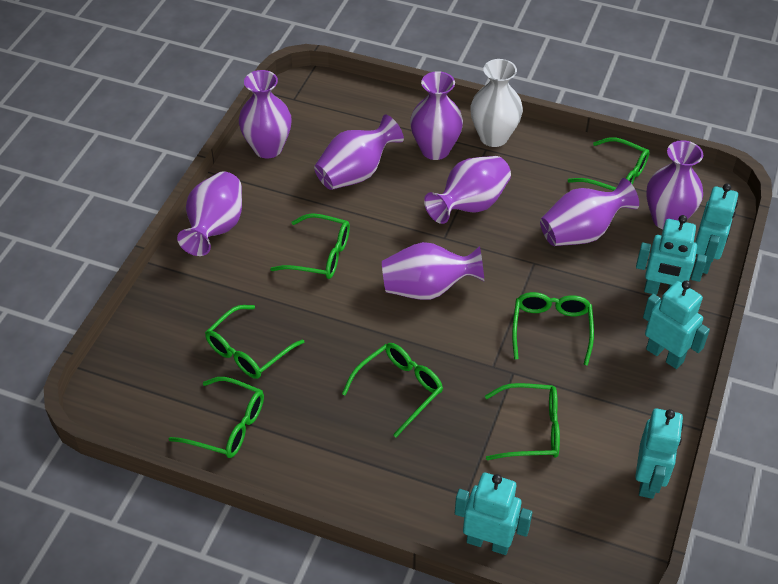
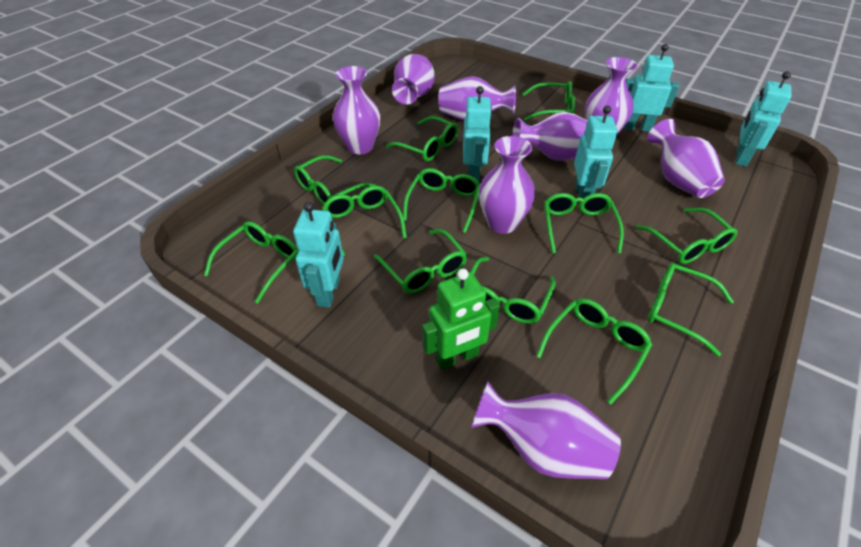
green glasses: 7 -> 12
green robot: 0 -> 1
white vase: 1 -> 0

